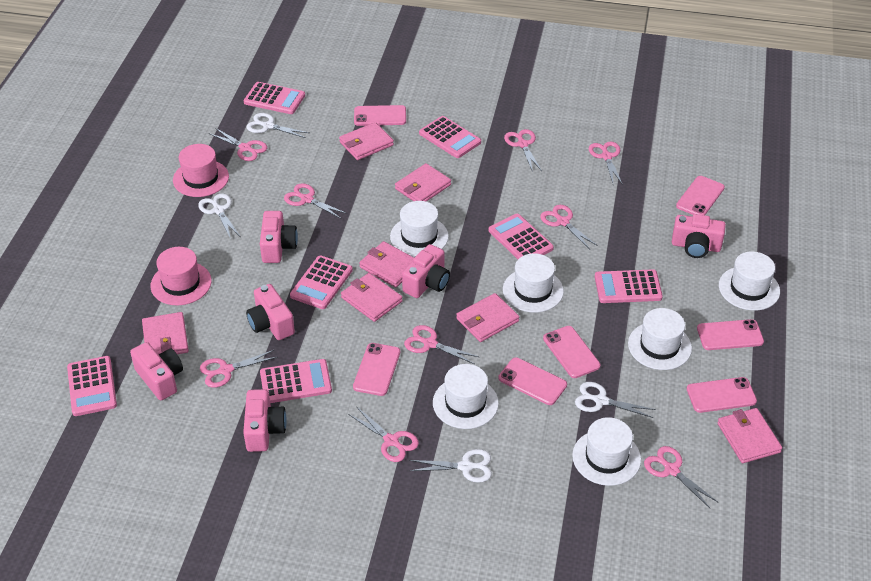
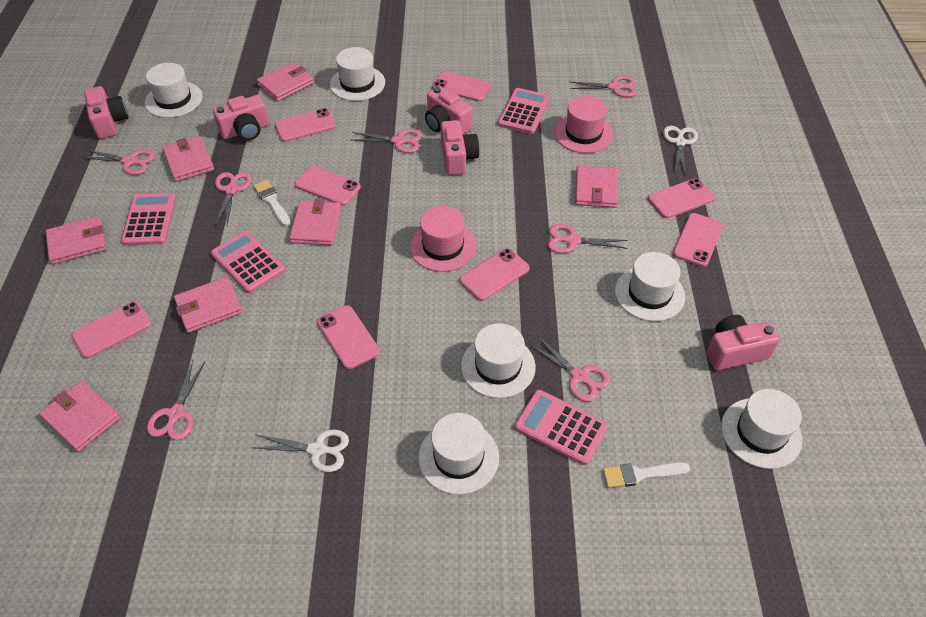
pink calculator: 7 -> 4
pink camera: 6 -> 5
pink phone: 7 -> 8
pink scissors: 9 -> 7
white brush: 0 -> 2
white scissors: 4 -> 2

